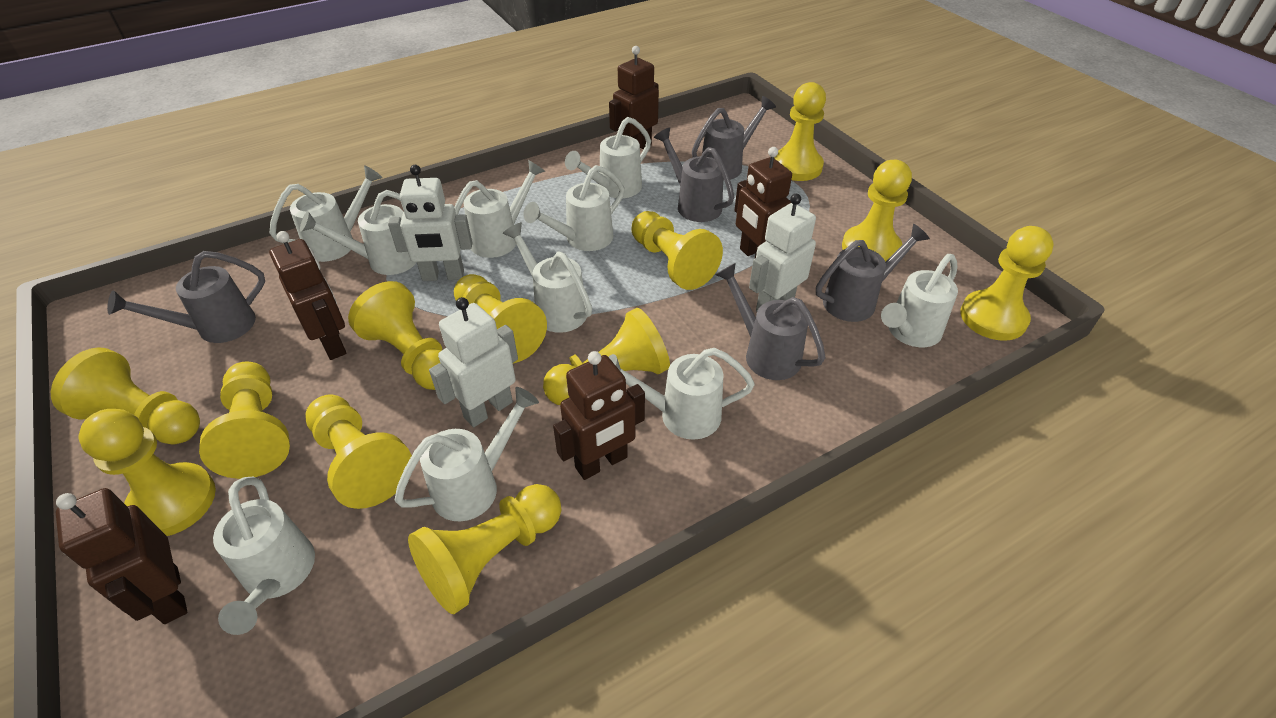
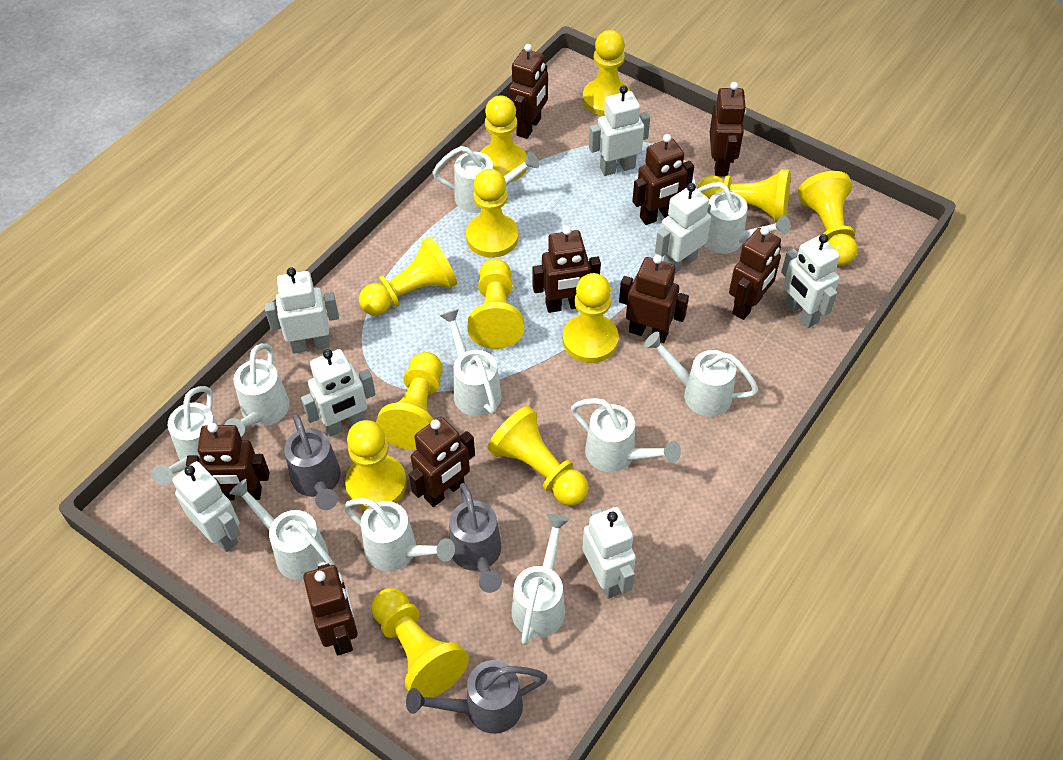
brown robot: 5 -> 9
grey watering can: 5 -> 3
white robot: 3 -> 7

